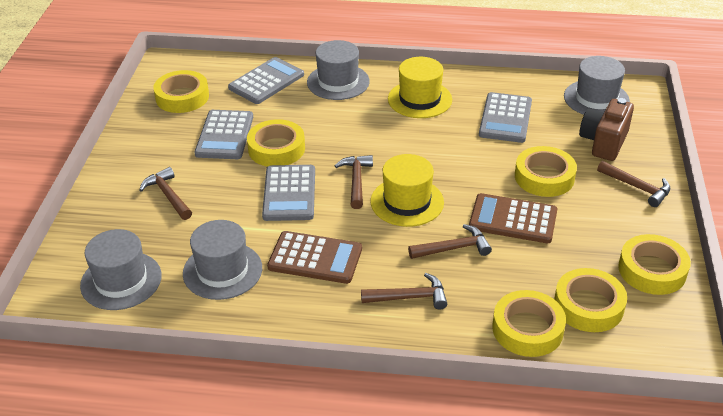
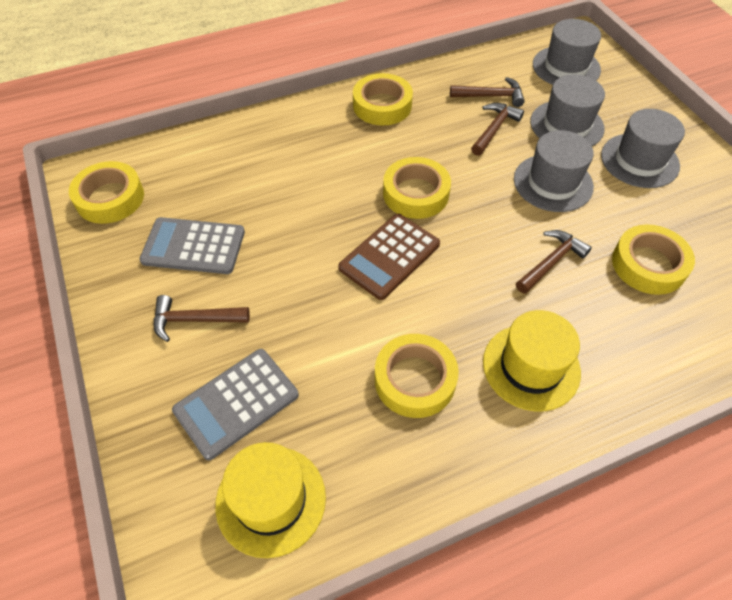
brown calculator: 2 -> 1
brown camera: 1 -> 0
brown hammer: 5 -> 4
grey calculator: 4 -> 2
yellow tape: 6 -> 5

